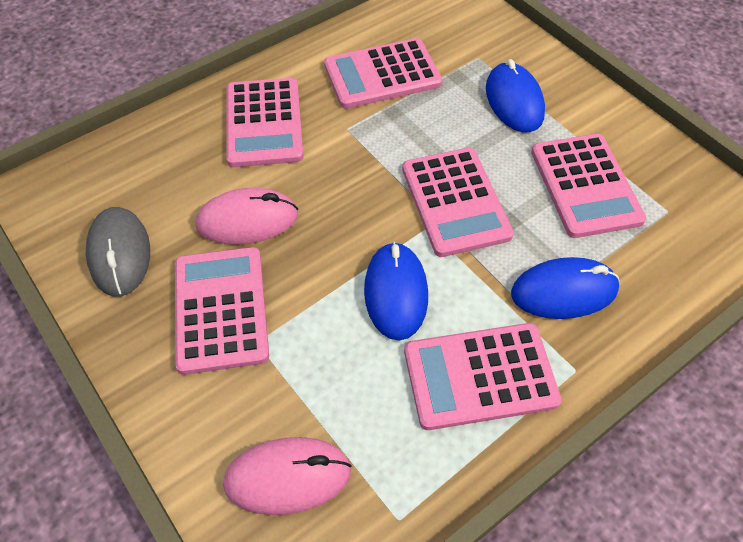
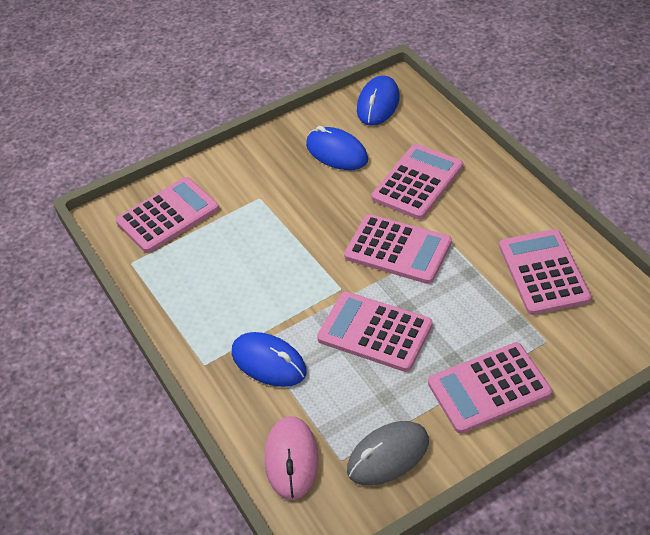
pink mouse: 2 -> 1

